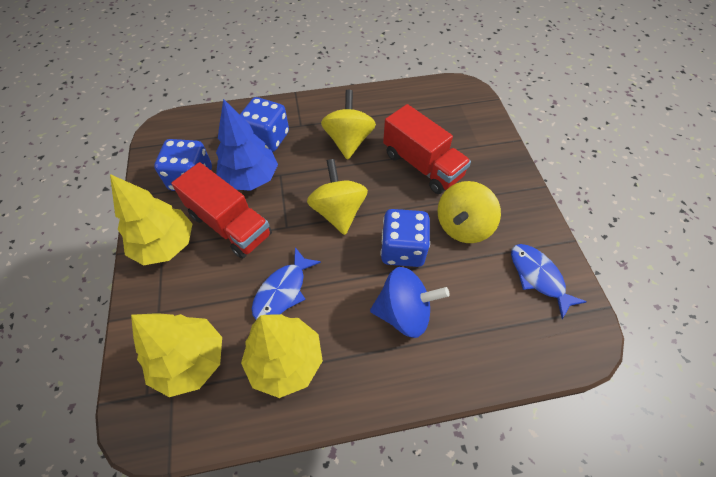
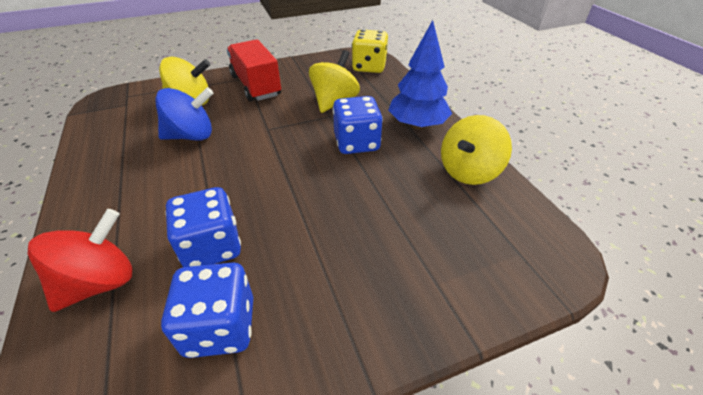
blue fish: 2 -> 0
red spinning top: 0 -> 1
red truck: 2 -> 1
yellow dice: 0 -> 1
yellow tree: 3 -> 0

